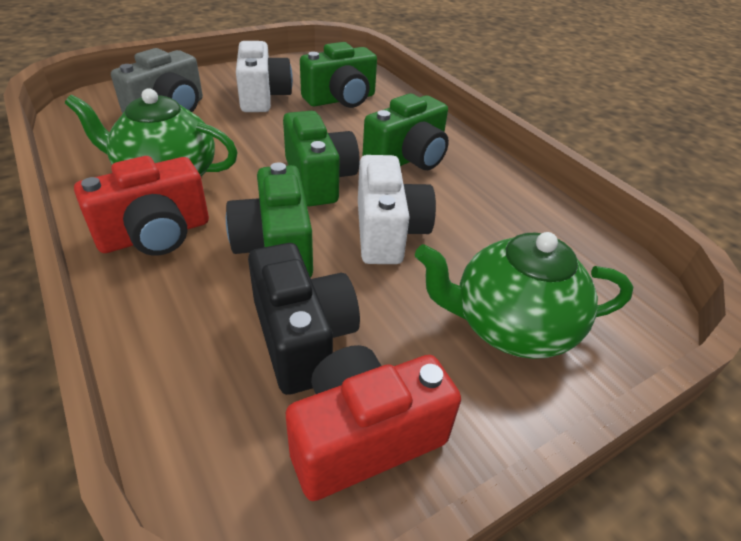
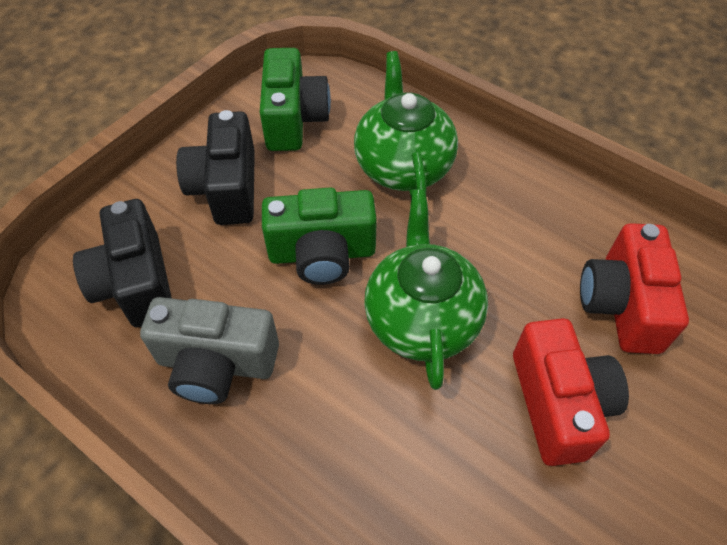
black camera: 1 -> 2
green camera: 4 -> 2
white camera: 2 -> 0

